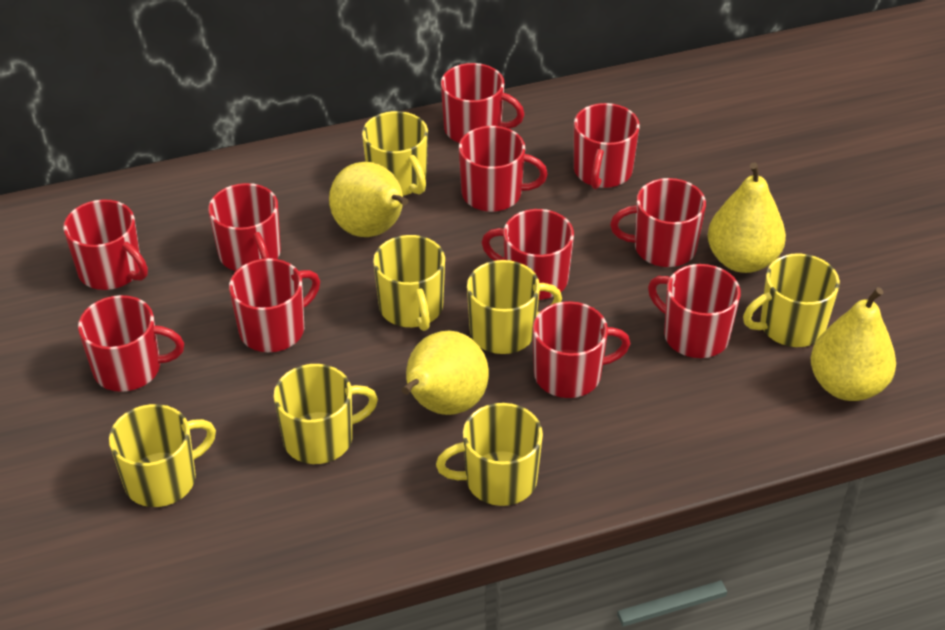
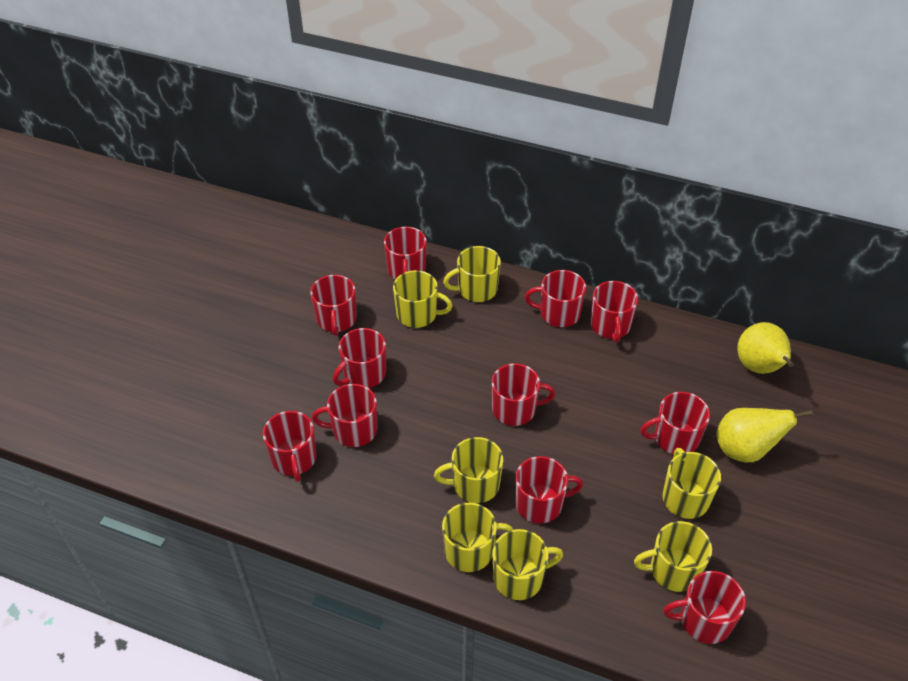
yellow pear: 4 -> 2

